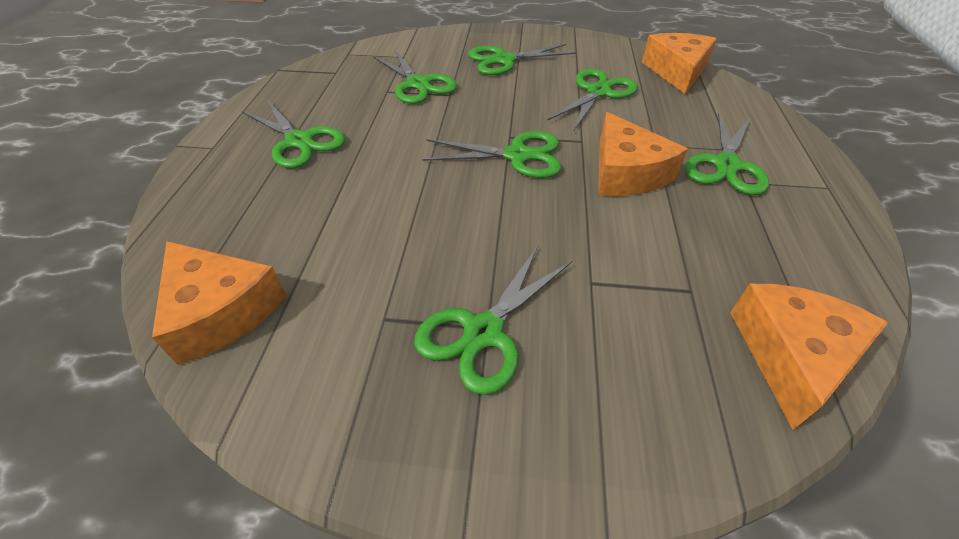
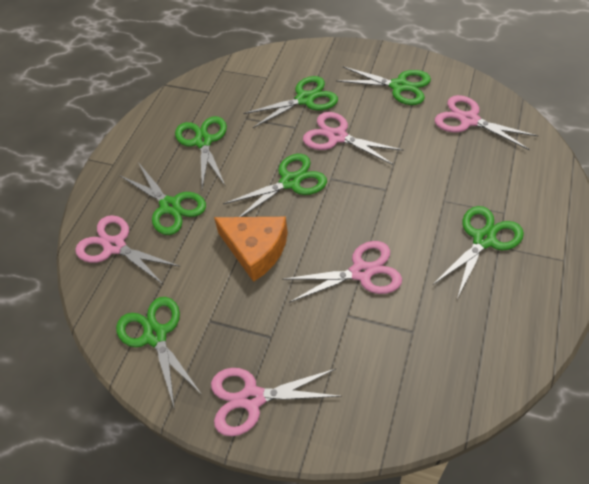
orange cheese: 4 -> 1
pink scissors: 0 -> 5

